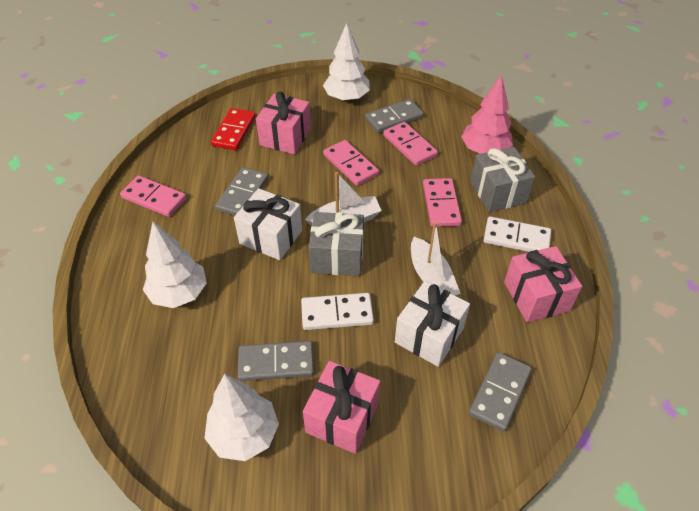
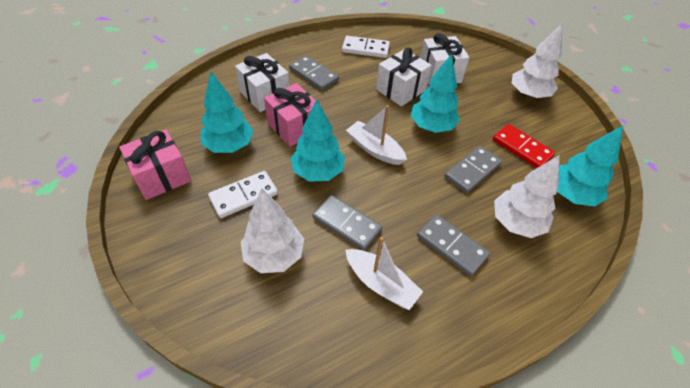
grey gift: 2 -> 0
pink domino: 4 -> 0
pink gift: 3 -> 2
pink tree: 1 -> 0
turquoise tree: 0 -> 4
white gift: 2 -> 3

